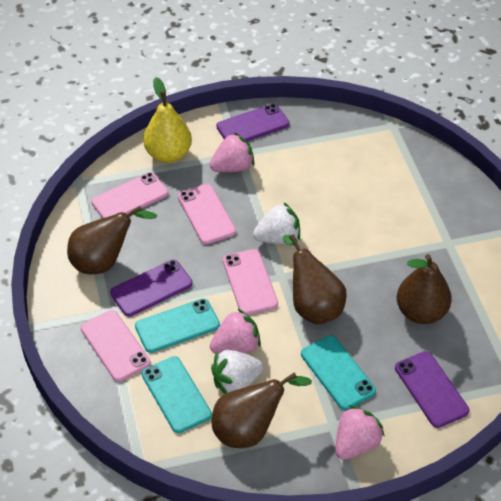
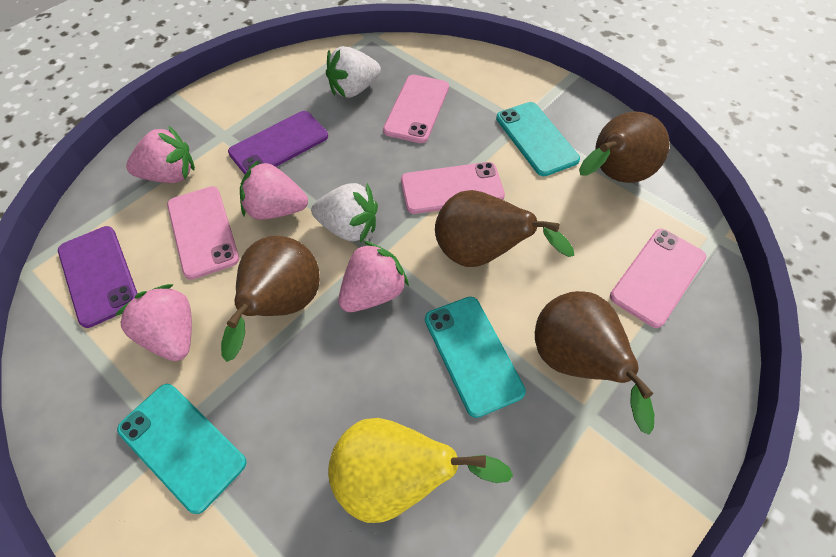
pink strawberry: 3 -> 4
purple phone: 3 -> 2

